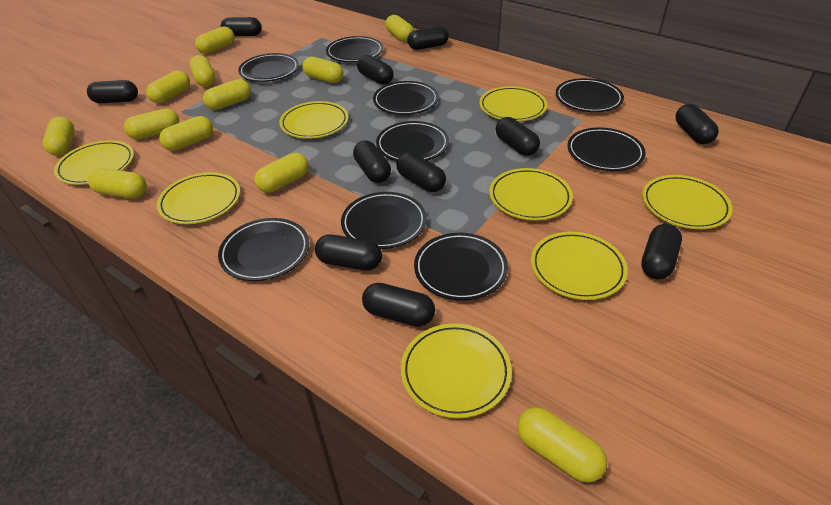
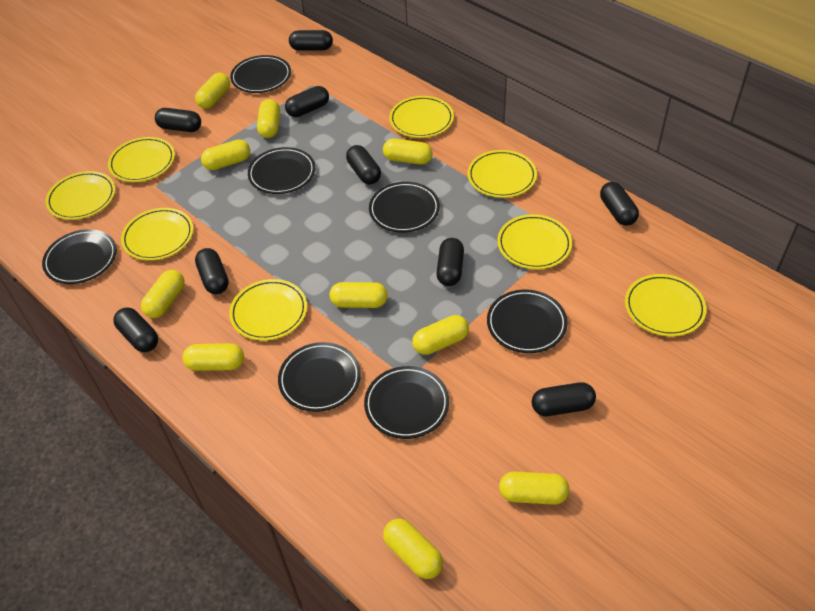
black capsule: 11 -> 9
black plate: 9 -> 7
yellow capsule: 12 -> 10

